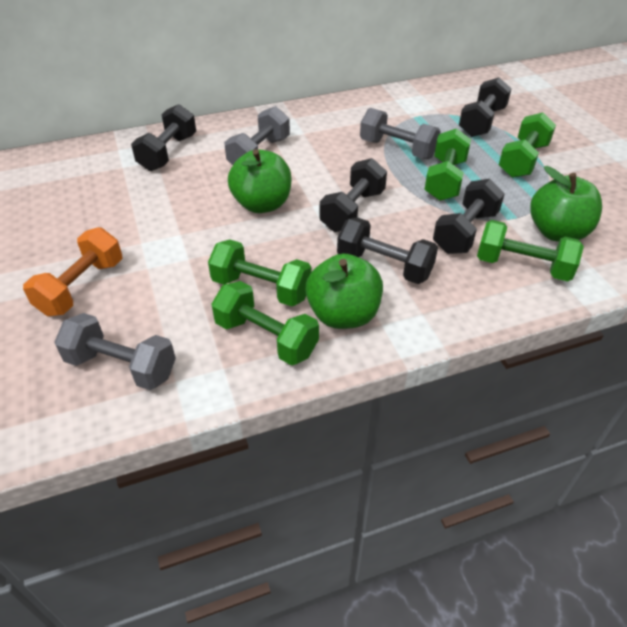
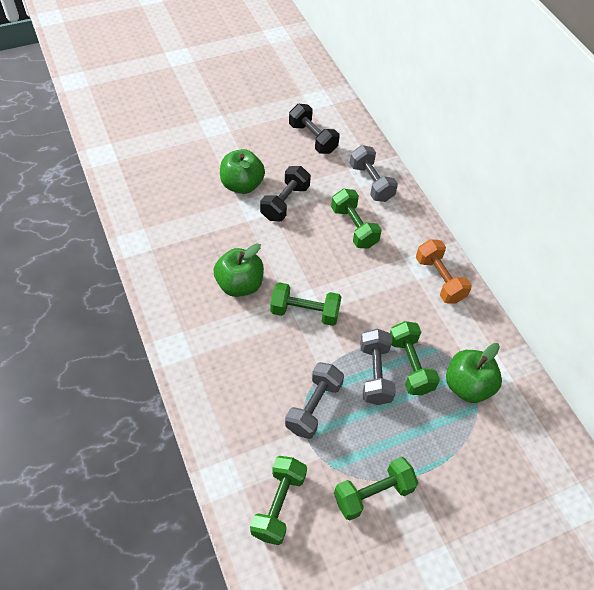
black dumbbell: 5 -> 2

